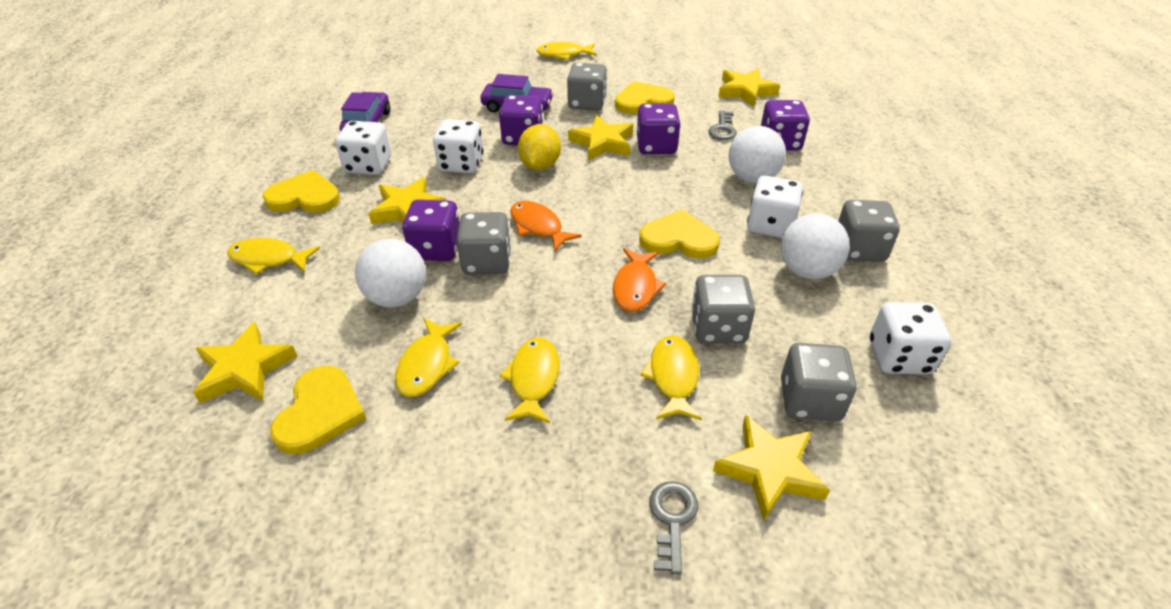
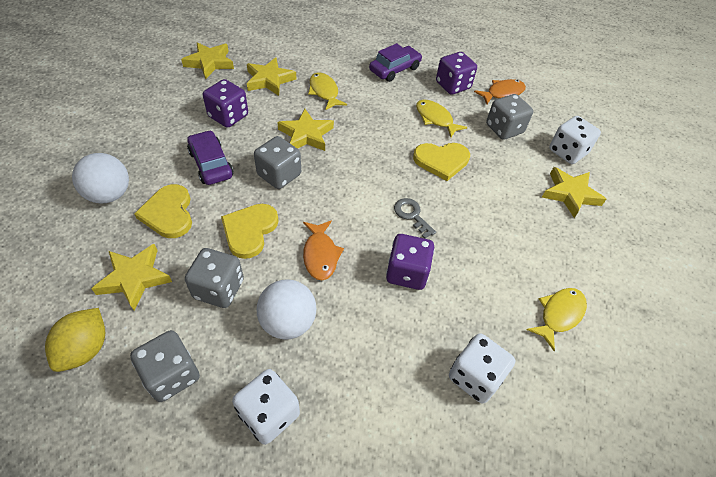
grey dice: 5 -> 4
grey key: 2 -> 1
purple dice: 4 -> 3
white ball: 3 -> 2
white dice: 4 -> 3
yellow fish: 5 -> 3
yellow heart: 4 -> 3

